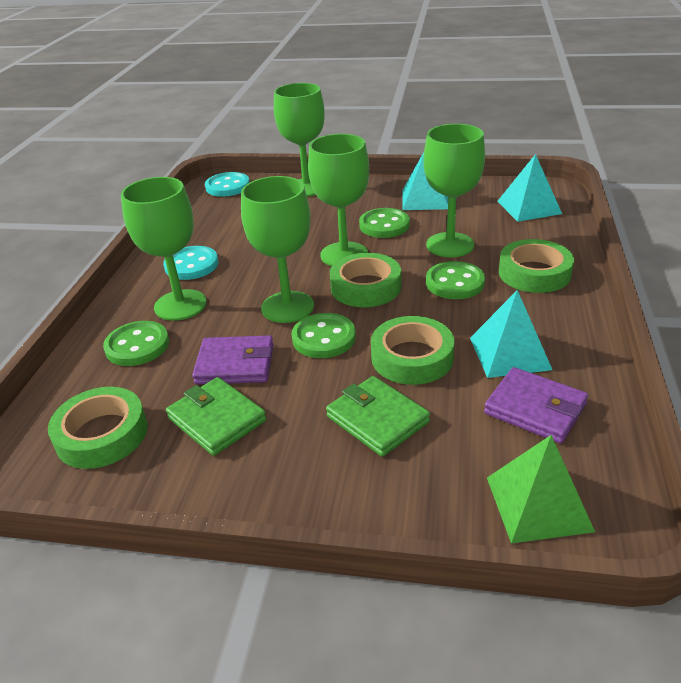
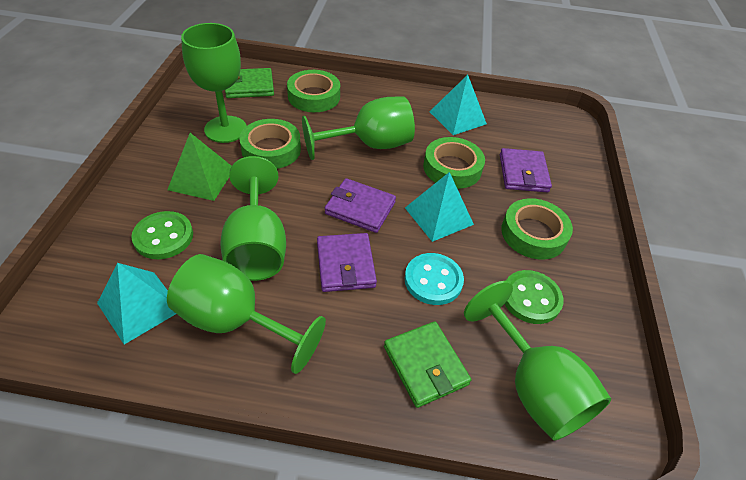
green button: 4 -> 2
purple wallet: 2 -> 3
turquoise button: 2 -> 1

